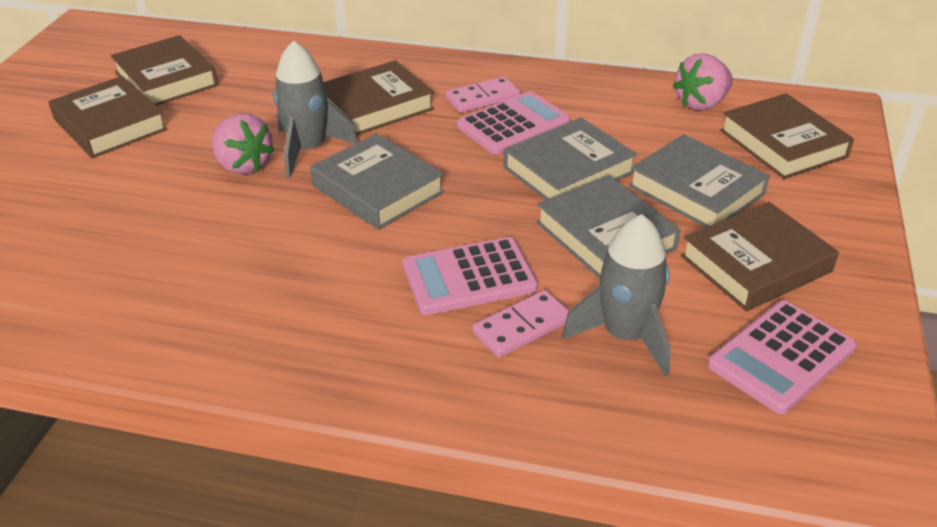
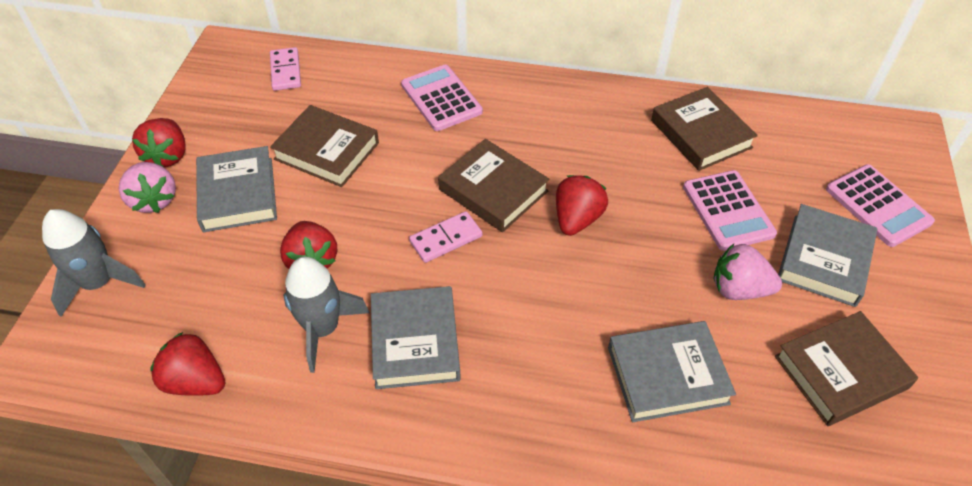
brown book: 5 -> 4
red strawberry: 0 -> 4

